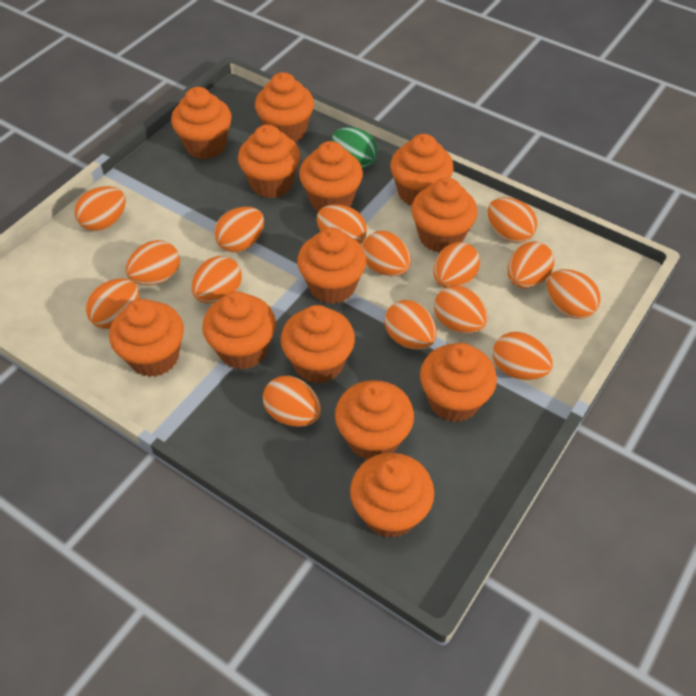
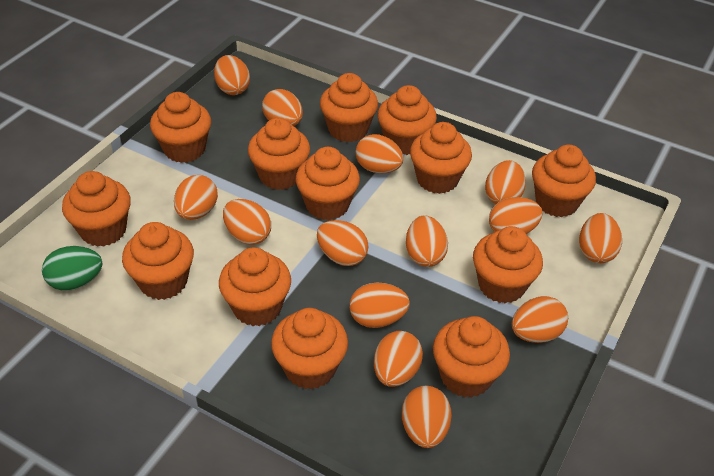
orange egg: 15 -> 14

